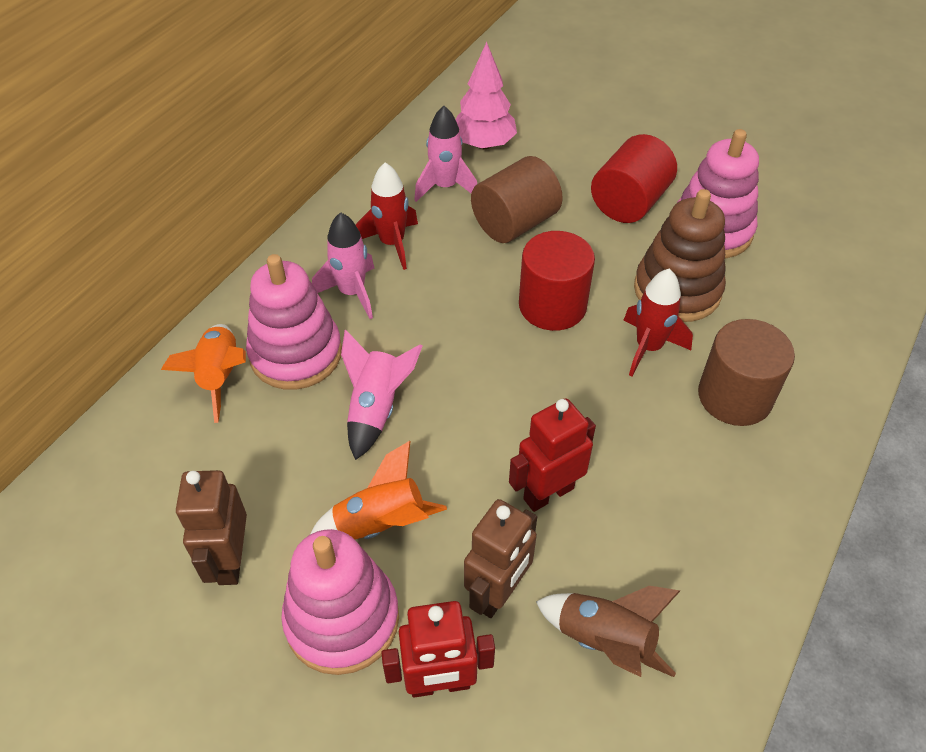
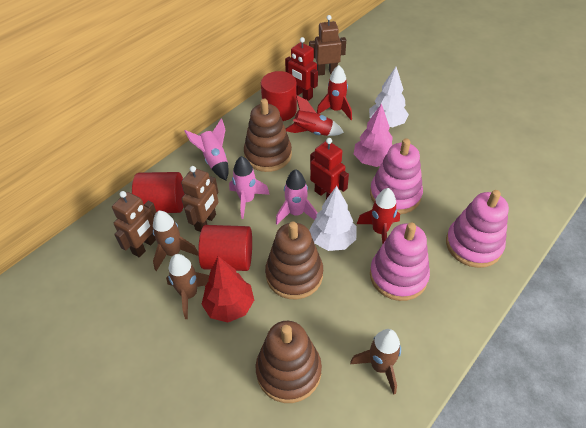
brown cylinder: 2 -> 0
brown robot: 2 -> 3
brown rocket: 1 -> 3
brown stacking toy: 1 -> 3
orange rocket: 2 -> 0
red cylinder: 2 -> 3
red rocket: 2 -> 3
red tree: 0 -> 1
white tree: 0 -> 2

